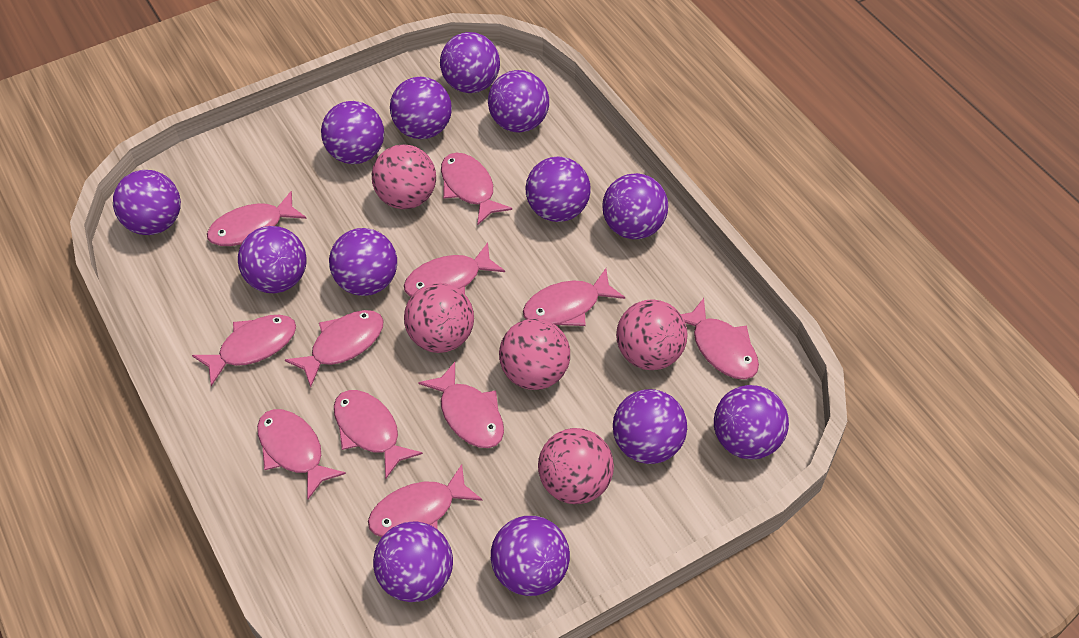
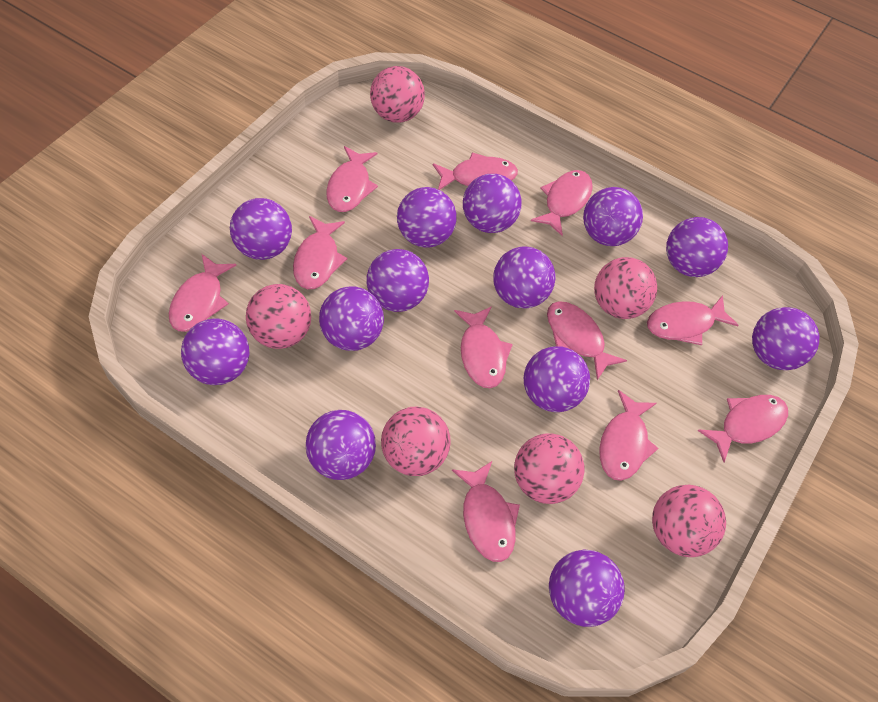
pink ball: 5 -> 6

